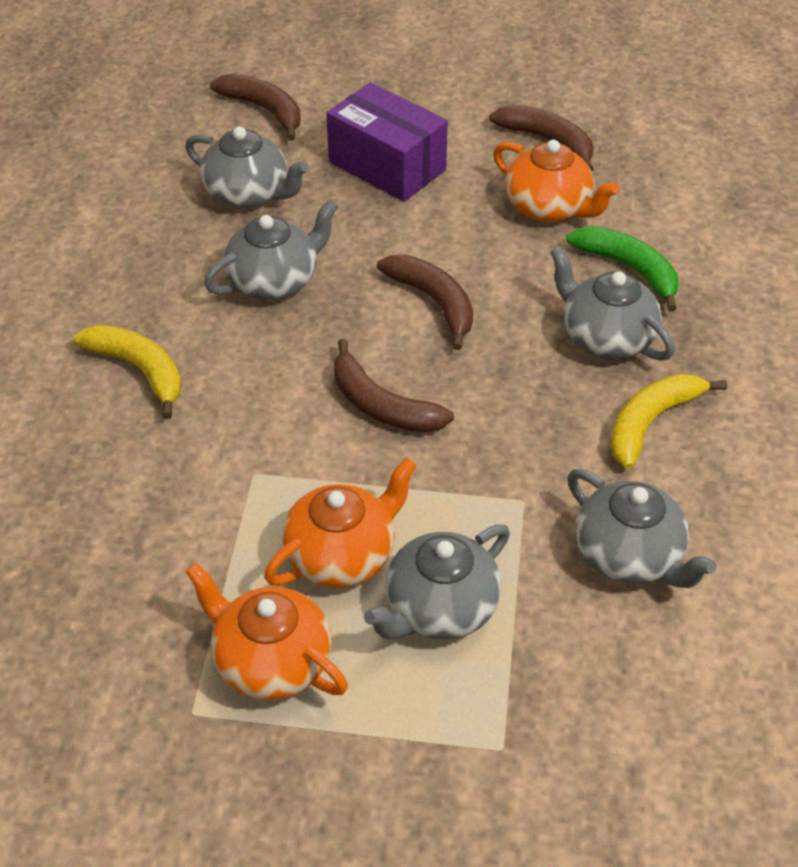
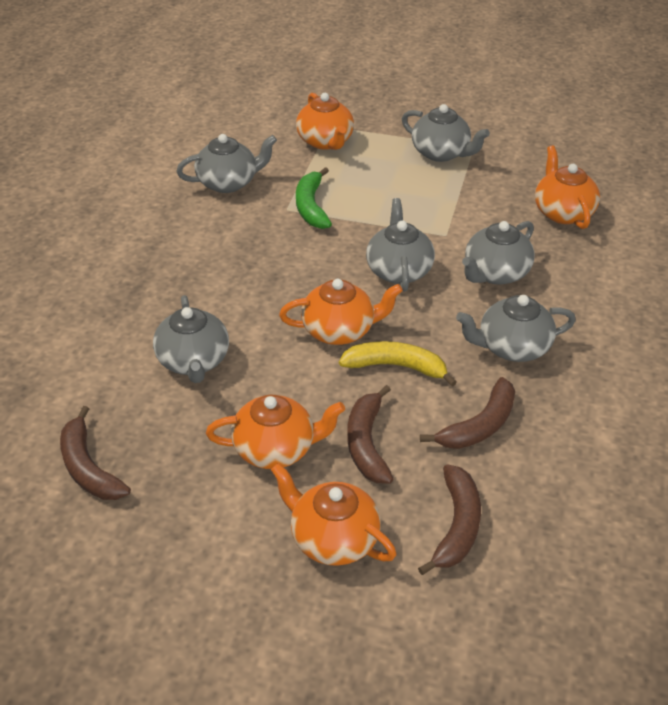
grey teapot: 5 -> 6
orange teapot: 3 -> 5
purple box: 1 -> 0
yellow banana: 2 -> 1

